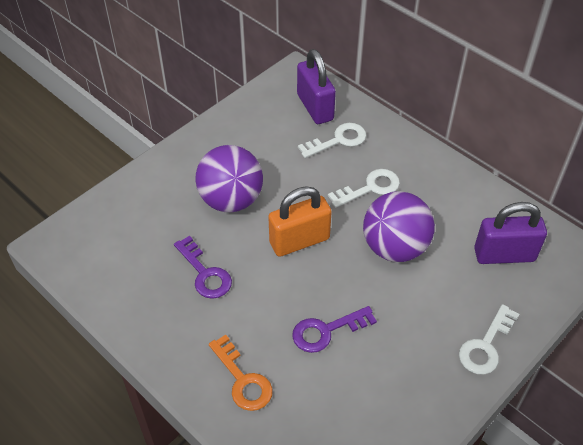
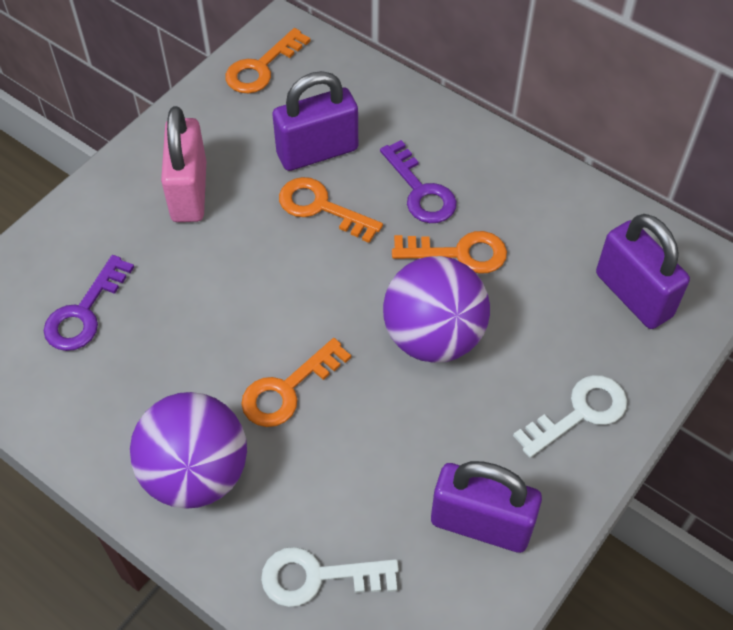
orange key: 1 -> 4
orange padlock: 1 -> 0
pink padlock: 0 -> 1
purple padlock: 2 -> 3
white key: 3 -> 2

